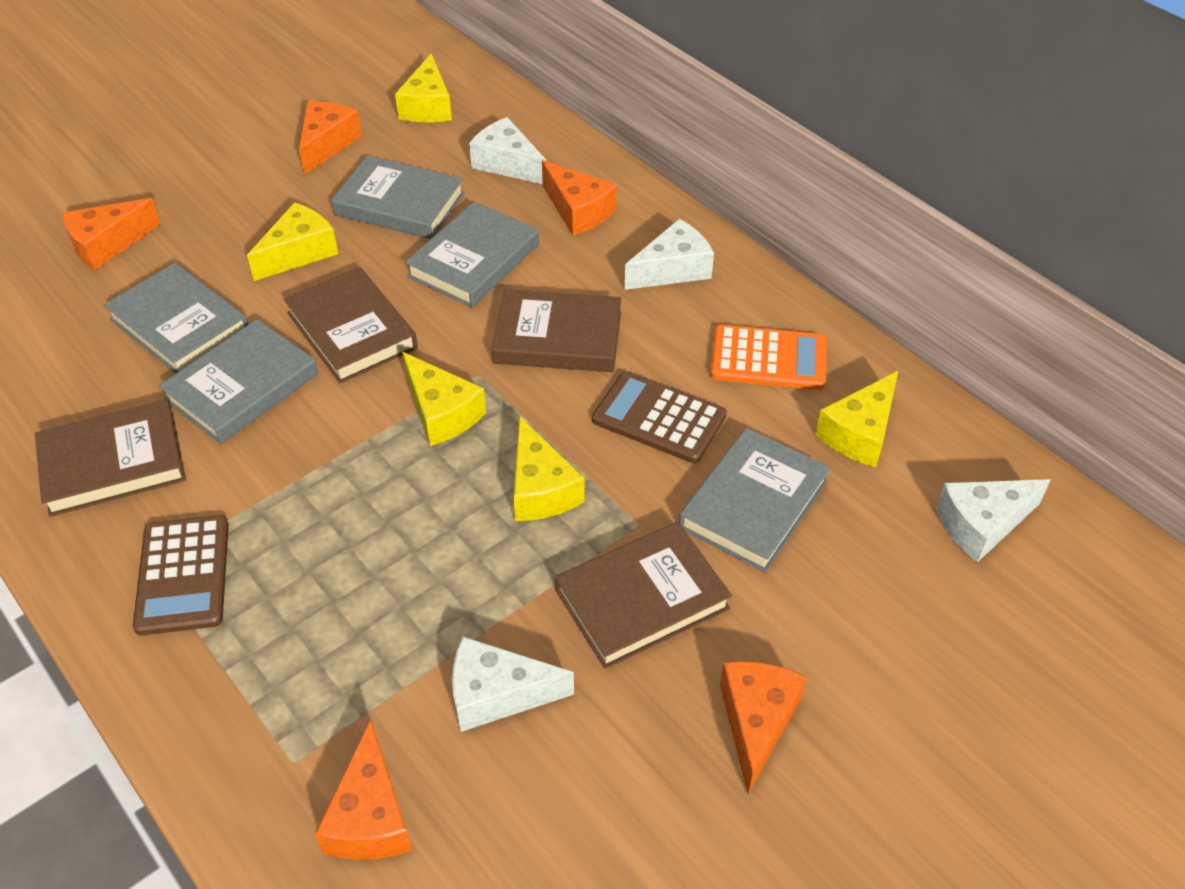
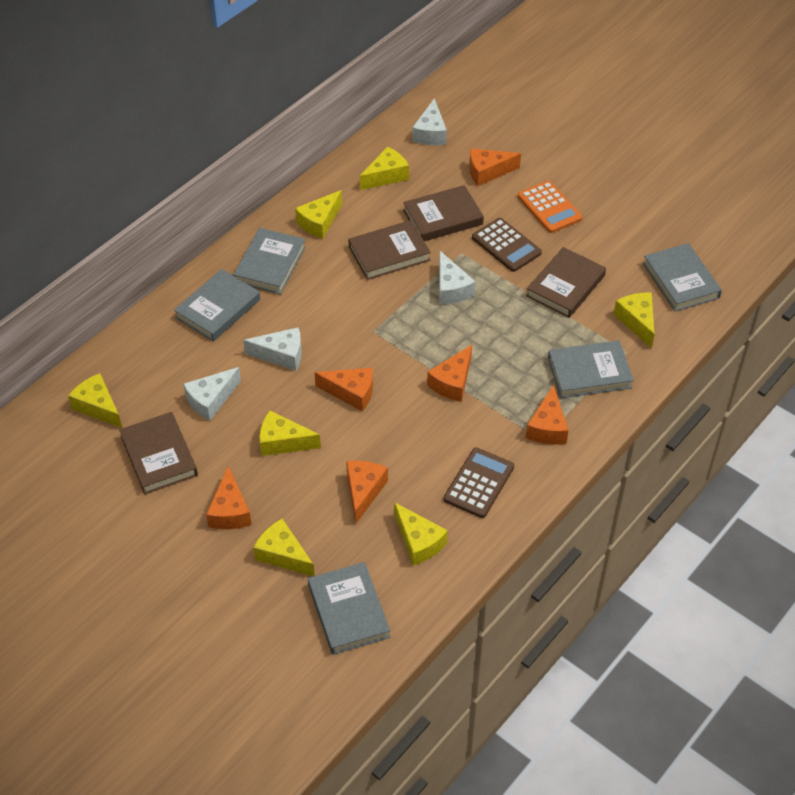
orange cheese: 5 -> 6
yellow cheese: 5 -> 7

